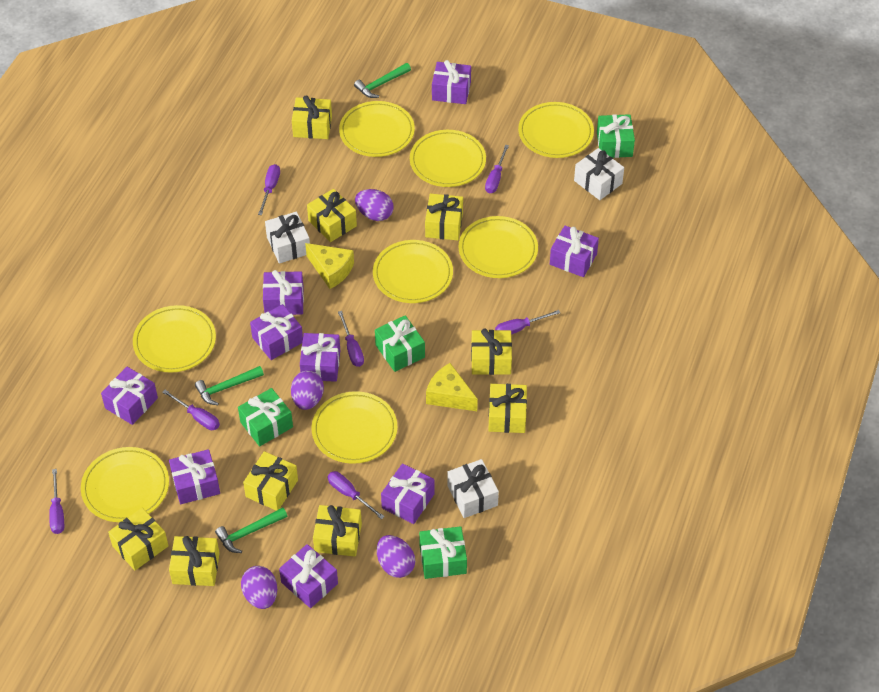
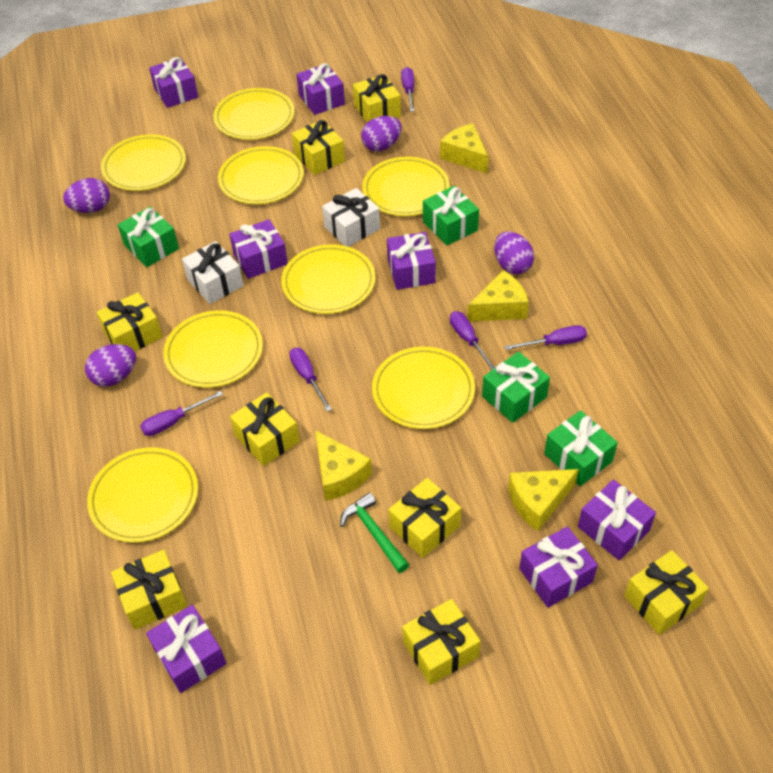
green hammer: 3 -> 1
purple gift: 9 -> 7
purple screwdriver: 7 -> 5
white gift: 3 -> 2
yellow cheese: 2 -> 4
yellow gift: 9 -> 8

